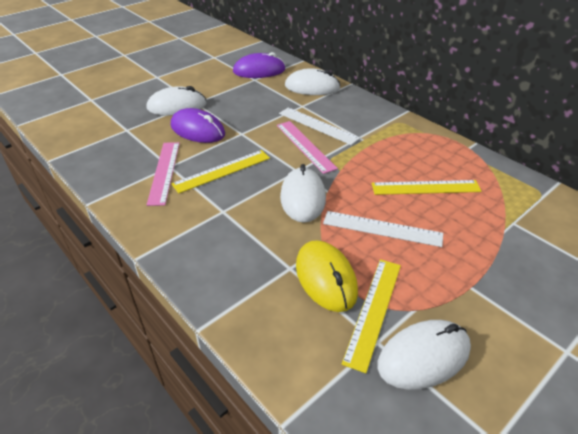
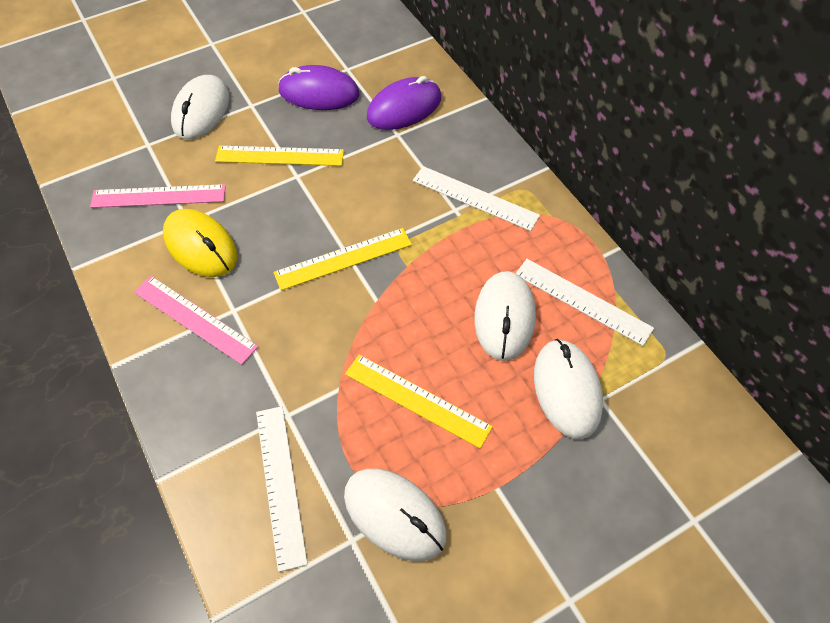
white ruler: 2 -> 3

